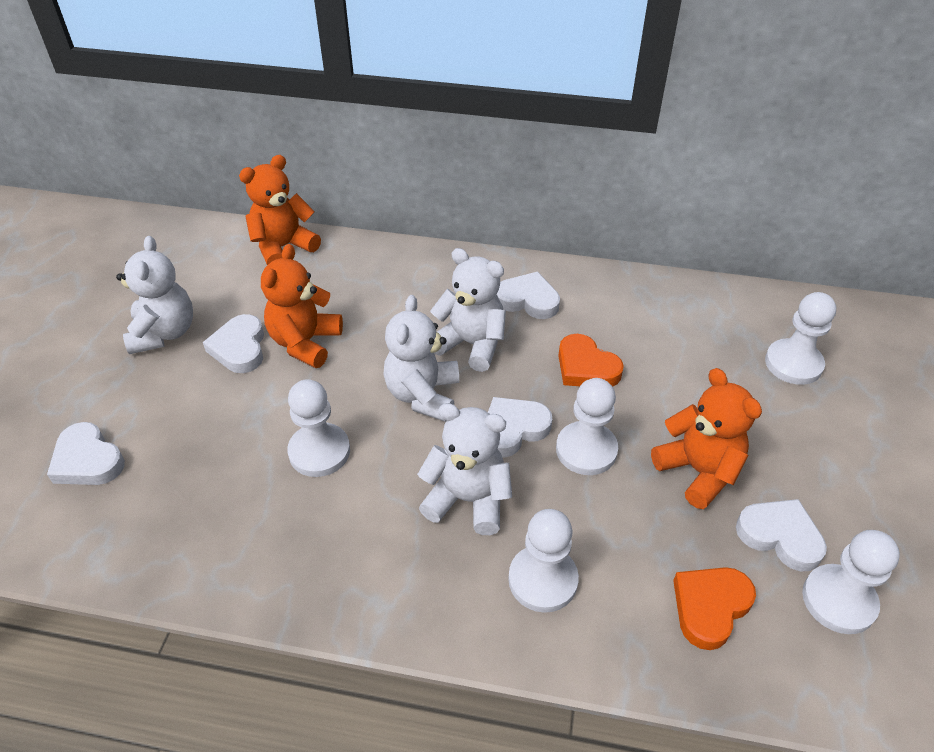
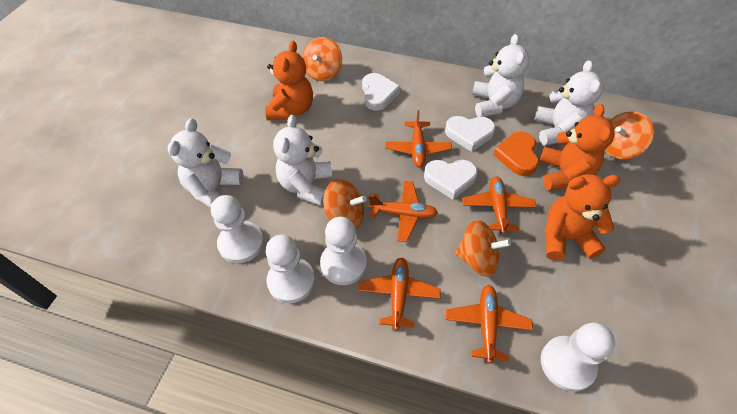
orange heart: 2 -> 1
orange plane: 0 -> 5
orange spinning top: 0 -> 4
white heart: 5 -> 3
white pawn: 5 -> 4

